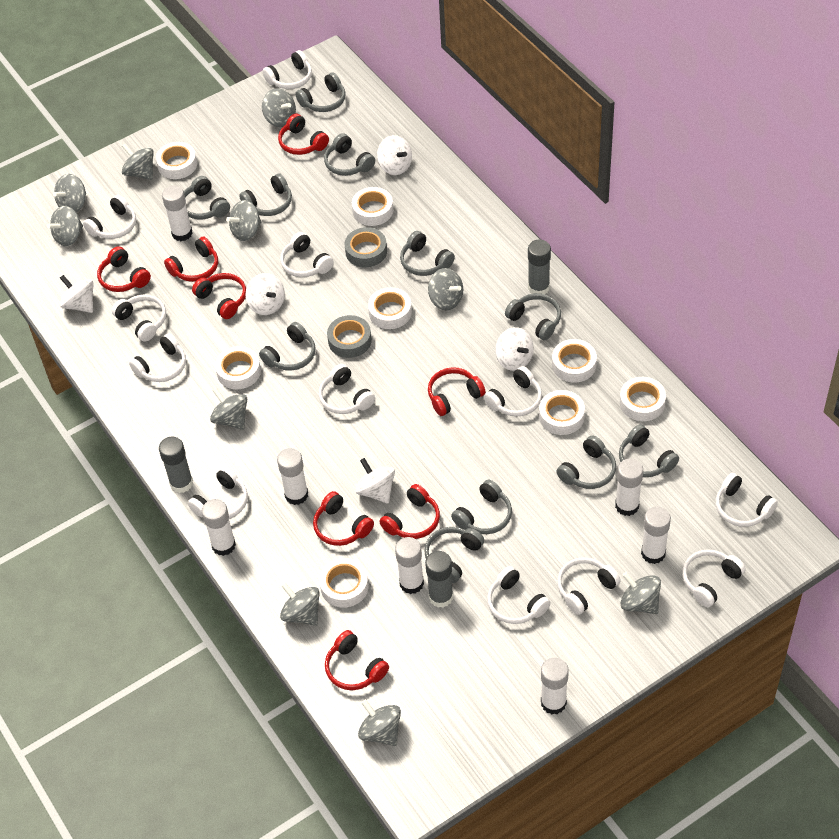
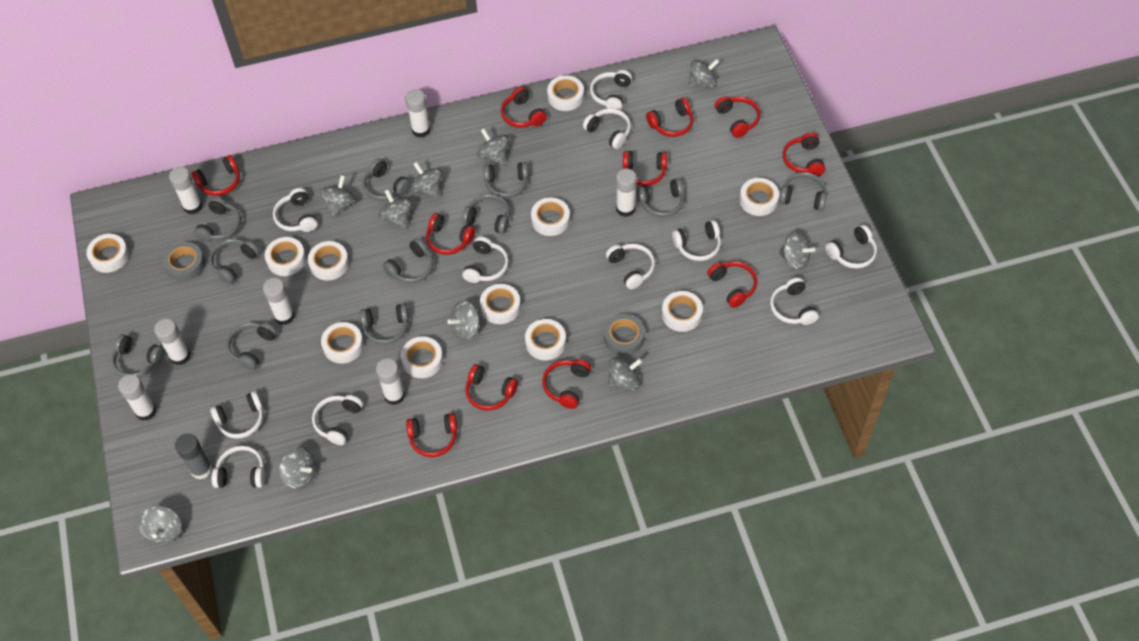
grey glue stick: 3 -> 1
red headphones: 8 -> 11
white headphones: 12 -> 11
white spinning top: 5 -> 0
white tape: 8 -> 11

